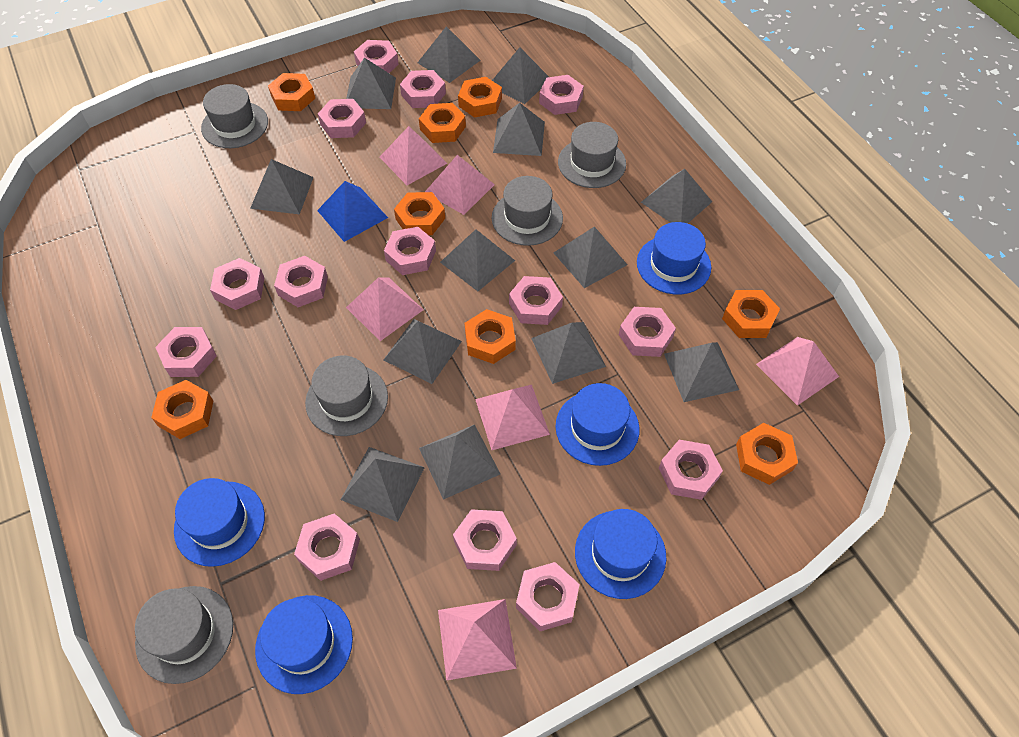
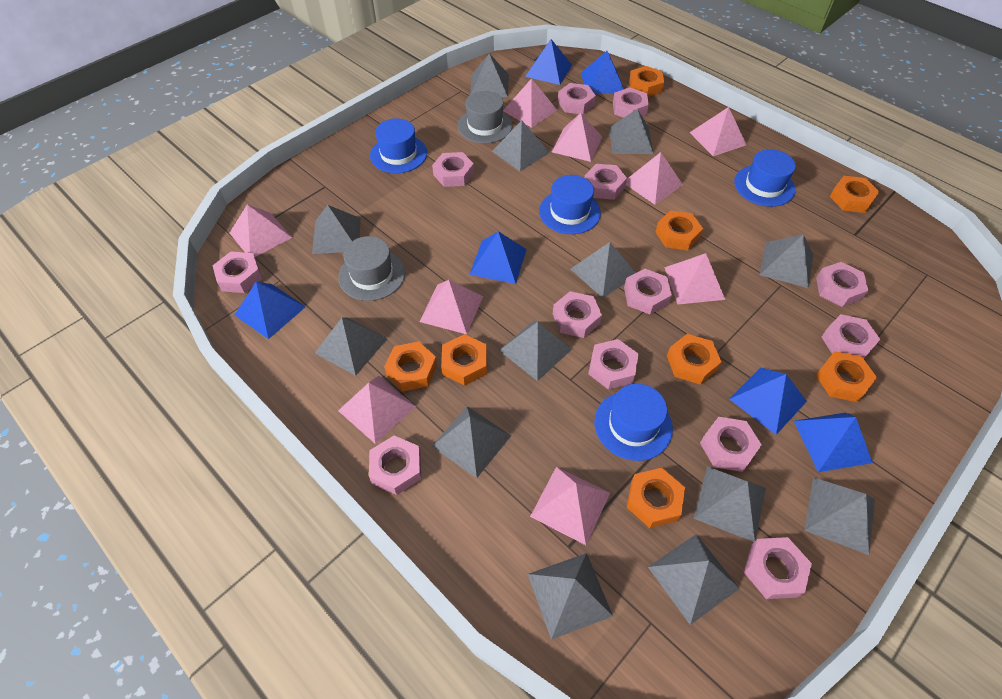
blue hat: 5 -> 4
blue pyramid: 1 -> 6
grey hat: 5 -> 2
pink nut: 14 -> 13
pink pyramid: 6 -> 9

